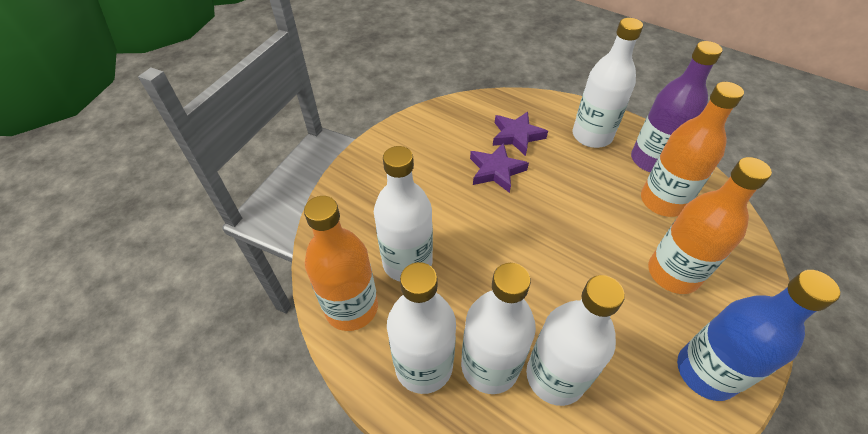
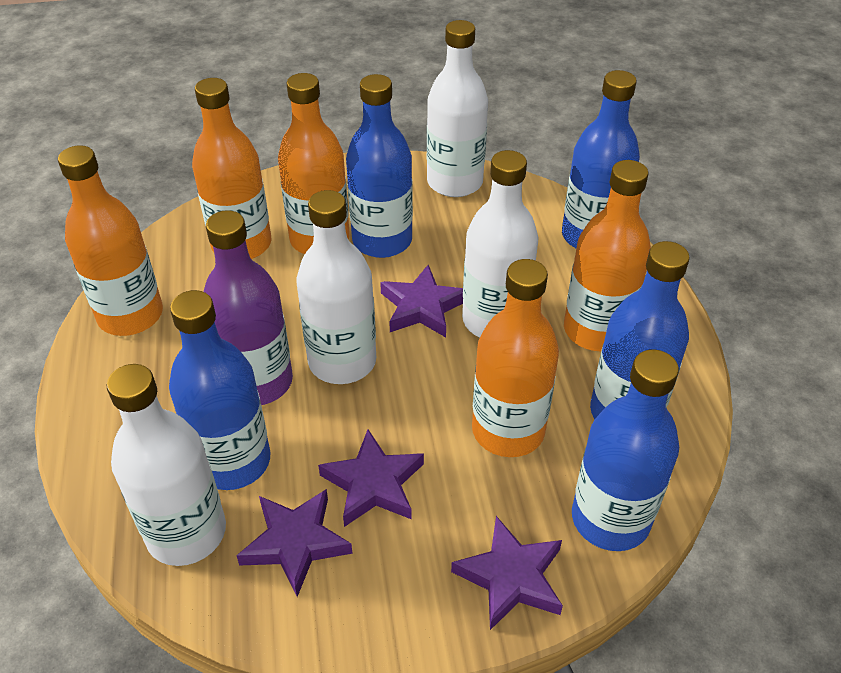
blue bottle: 1 -> 5
orange bottle: 3 -> 5
purple star: 2 -> 4
white bottle: 5 -> 4

